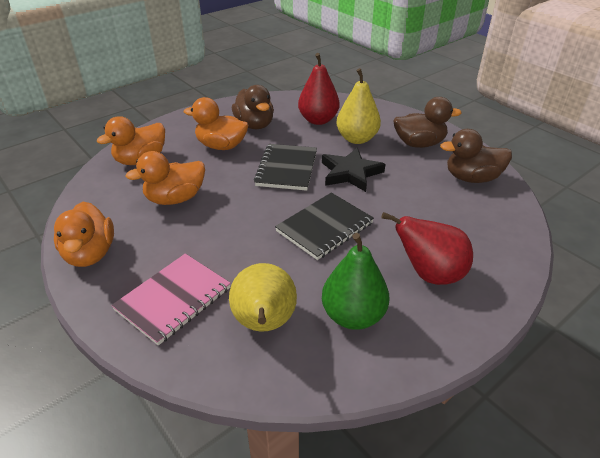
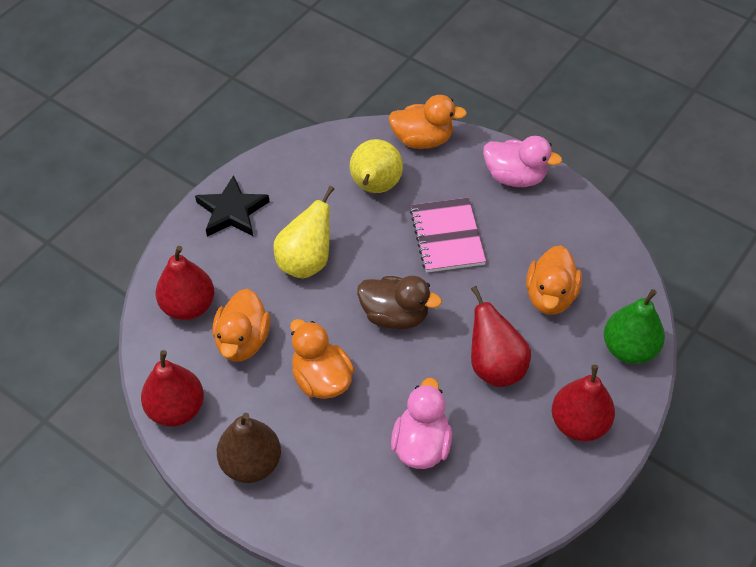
black notebook: 2 -> 0
brown duck: 3 -> 1
brown pear: 0 -> 1
pink duck: 0 -> 2
red pear: 2 -> 4

